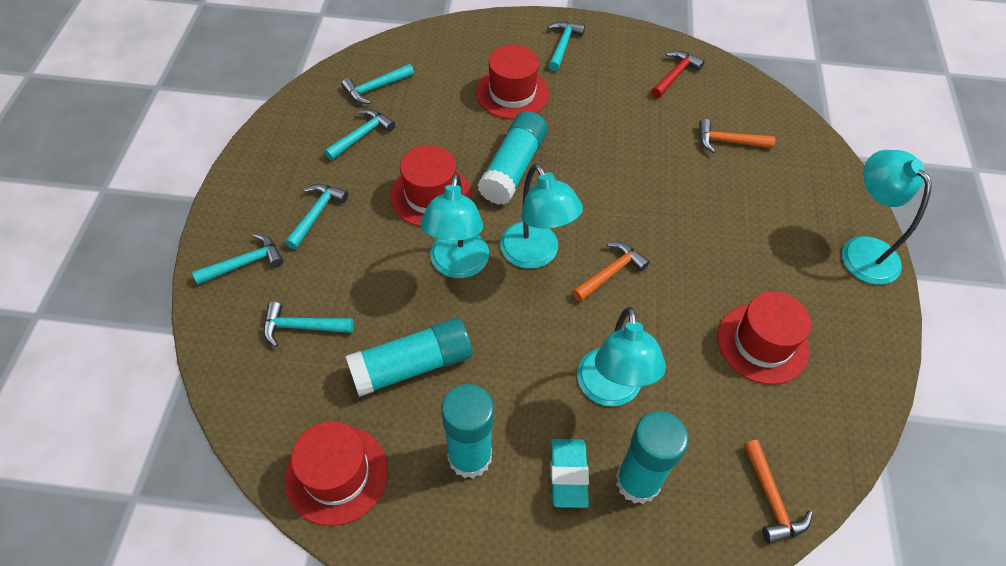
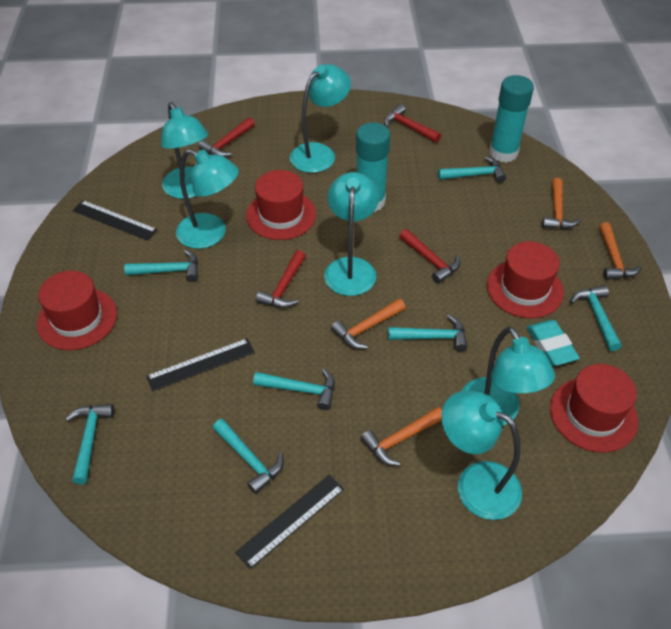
black ruler: 0 -> 3
orange hammer: 3 -> 4
red hammer: 1 -> 4
turquoise glue stick: 4 -> 2
turquoise hammer: 6 -> 7
turquoise lamp: 4 -> 6

